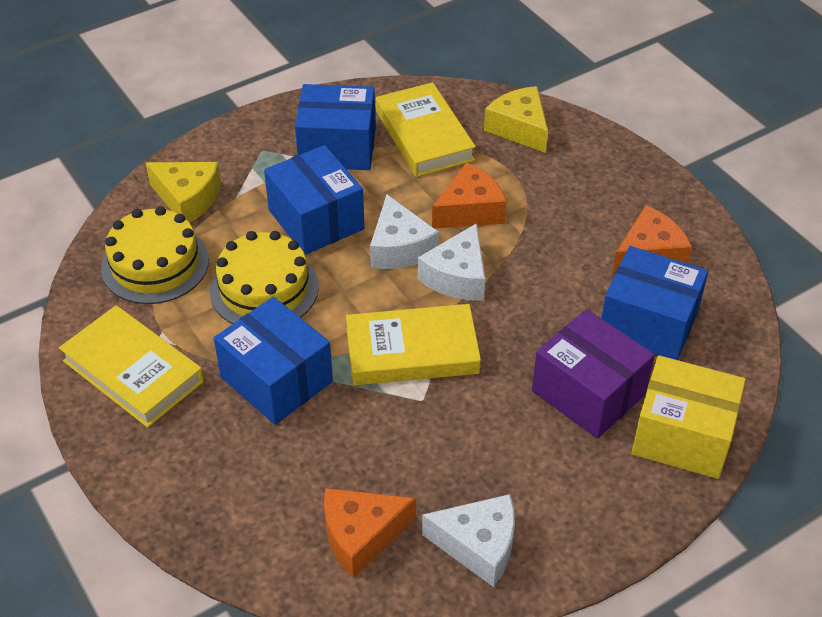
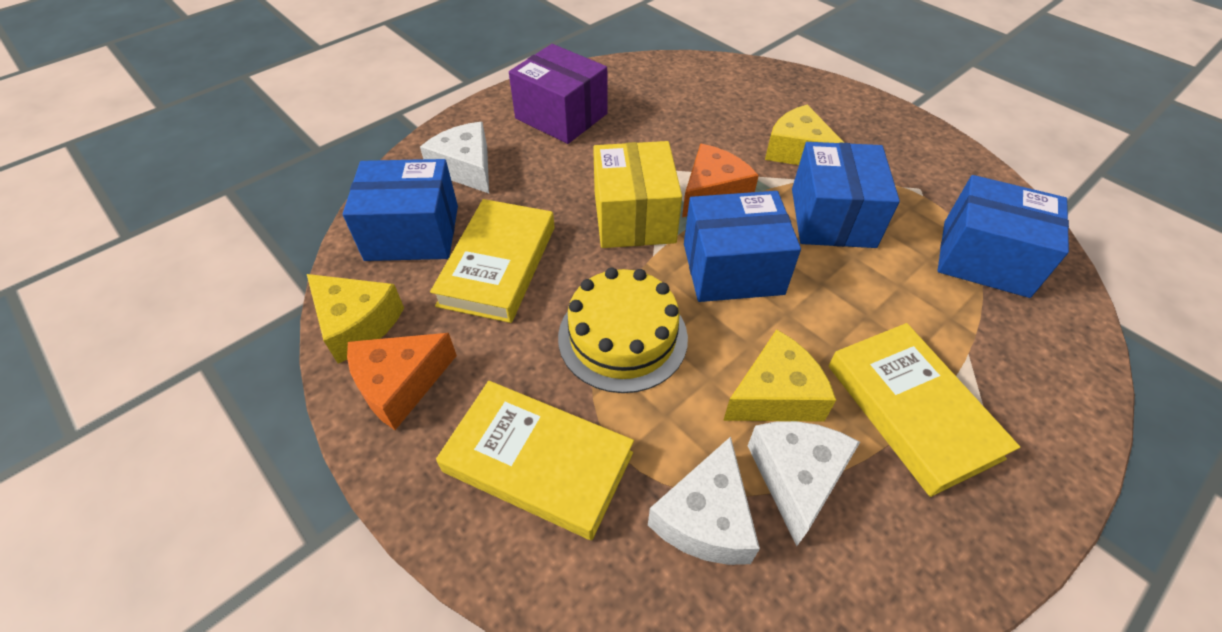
orange cheese: 3 -> 2
yellow cake: 2 -> 1
yellow cheese: 2 -> 3

